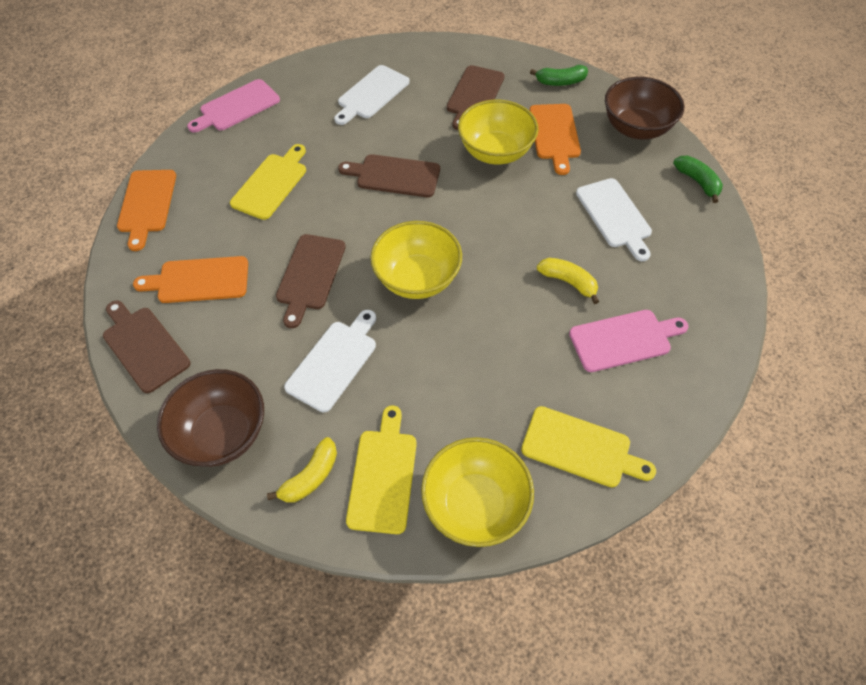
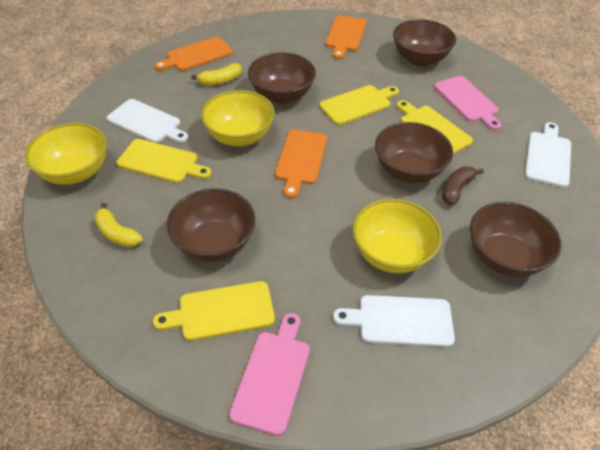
brown banana: 0 -> 1
brown bowl: 2 -> 5
brown cutting board: 4 -> 0
green banana: 2 -> 0
yellow cutting board: 3 -> 4

